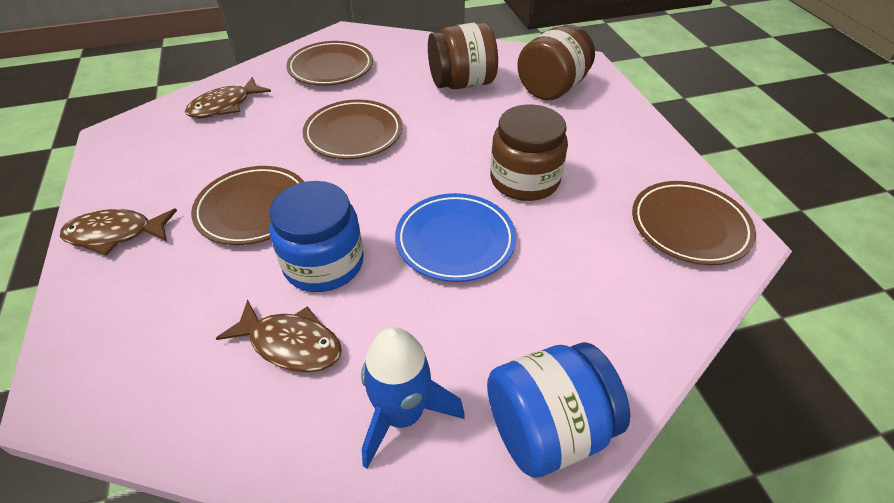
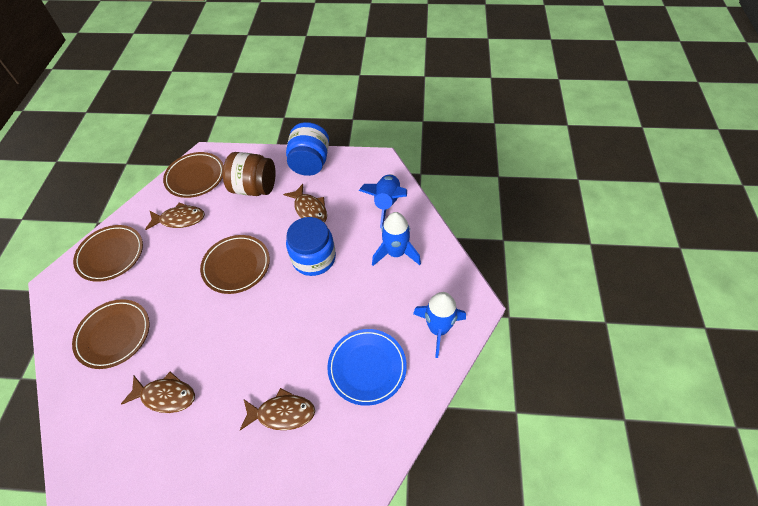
blue rocket: 1 -> 3
brown fish: 3 -> 4
brown jar: 3 -> 1

